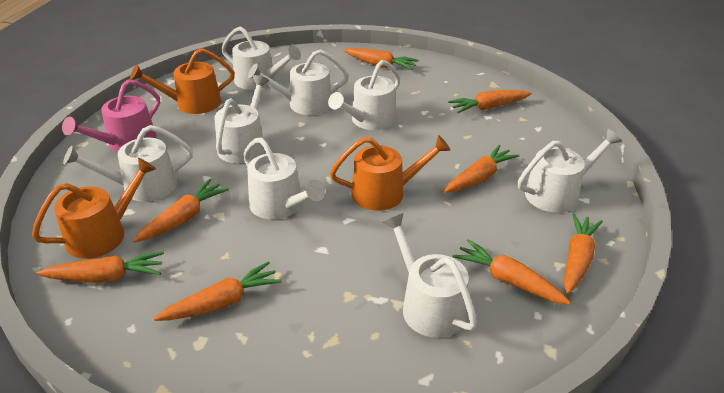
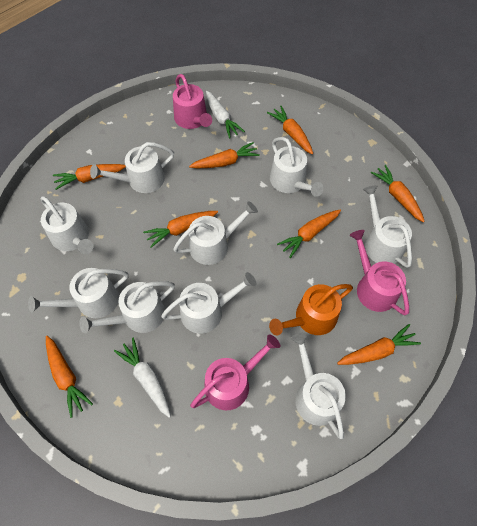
orange watering can: 3 -> 1
pink watering can: 1 -> 3
white carrot: 0 -> 2
white watering can: 8 -> 9

